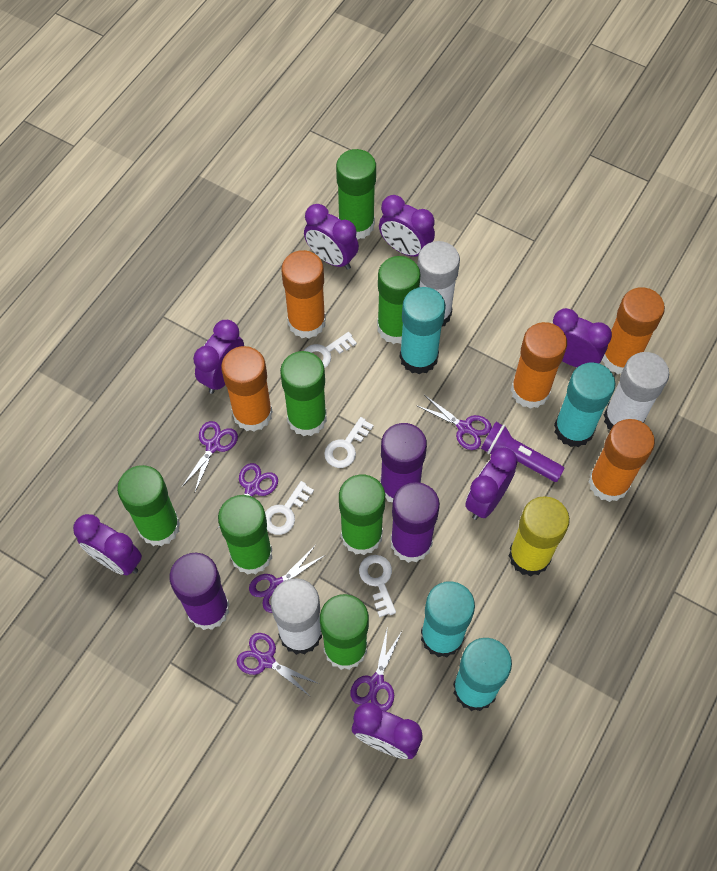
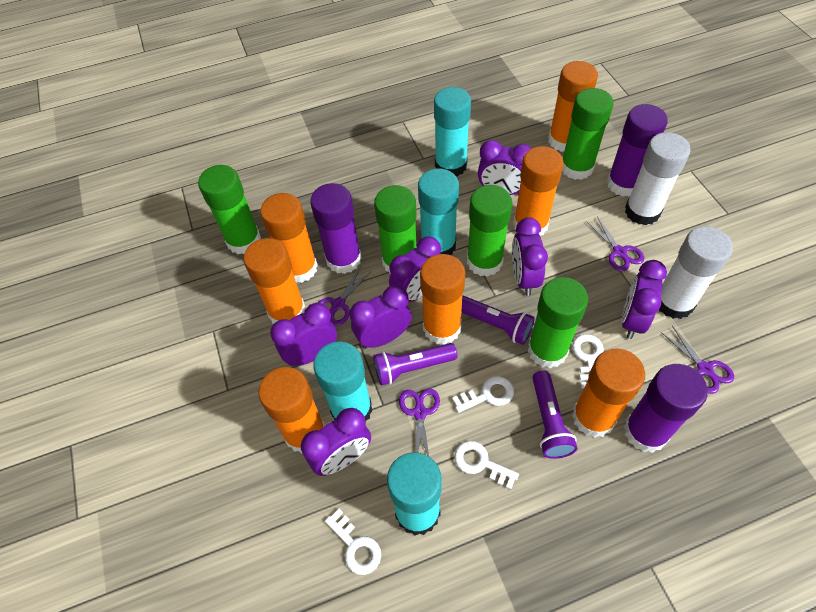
green glue stick: 7 -> 5
orange glue stick: 5 -> 7
purple flashlight: 1 -> 3
purple scissors: 6 -> 4
white glue stick: 3 -> 2
yellow glue stick: 1 -> 0

